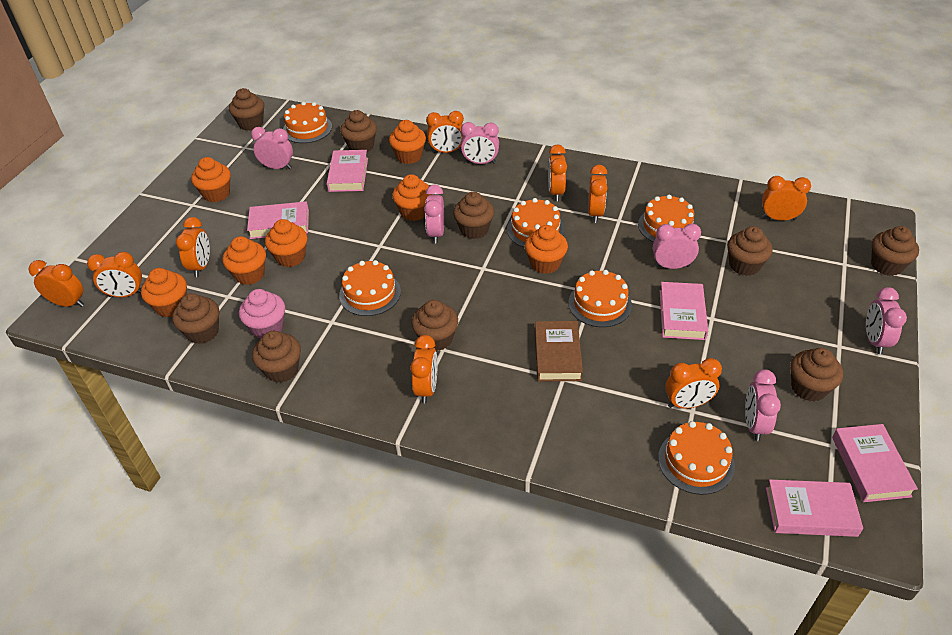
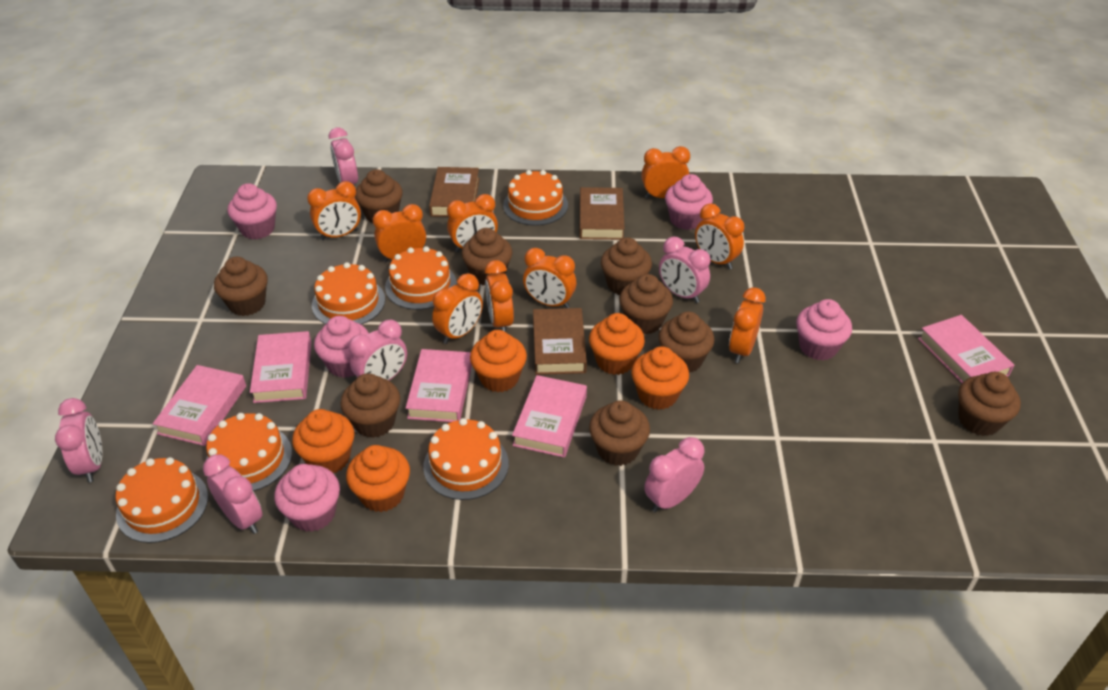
brown book: 1 -> 3
orange cupcake: 7 -> 5
pink cupcake: 1 -> 5

